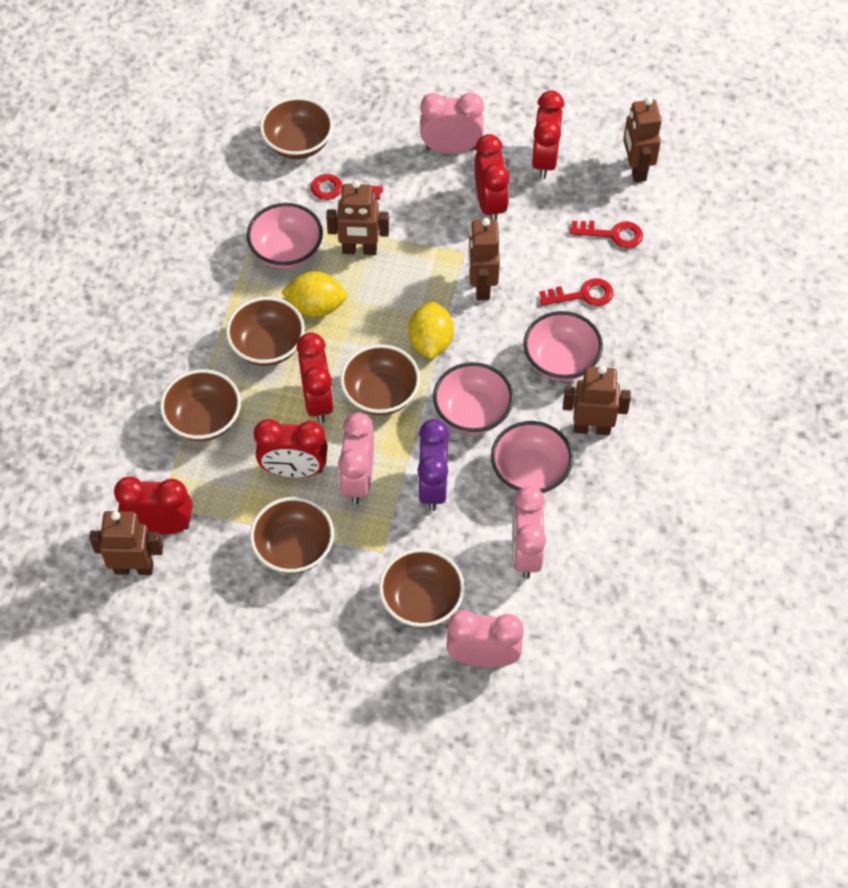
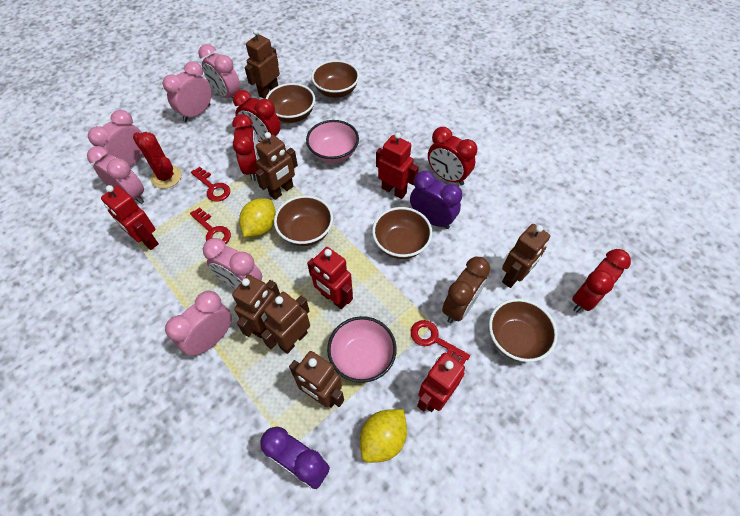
brown bowl: 6 -> 5
brown clock: 0 -> 1
brown robot: 5 -> 6
pink bowl: 4 -> 2
pink clock: 4 -> 6
purple clock: 1 -> 2
red cactus: 0 -> 1
red clock: 5 -> 4
red robot: 0 -> 4

